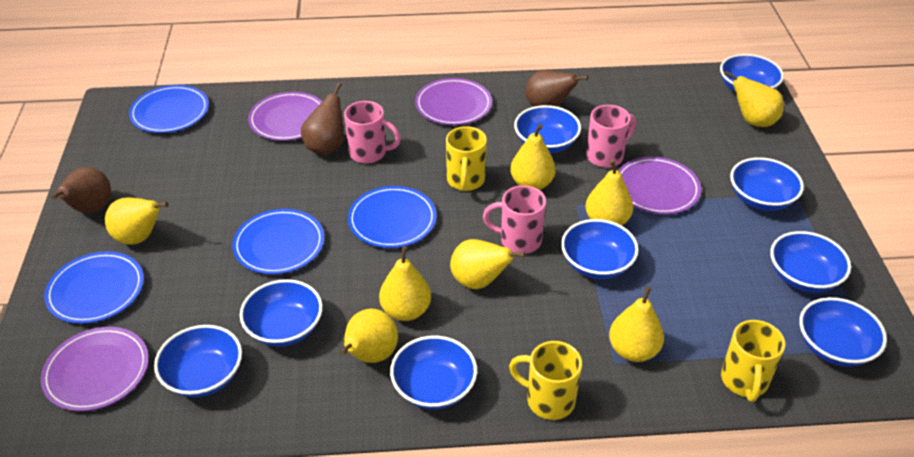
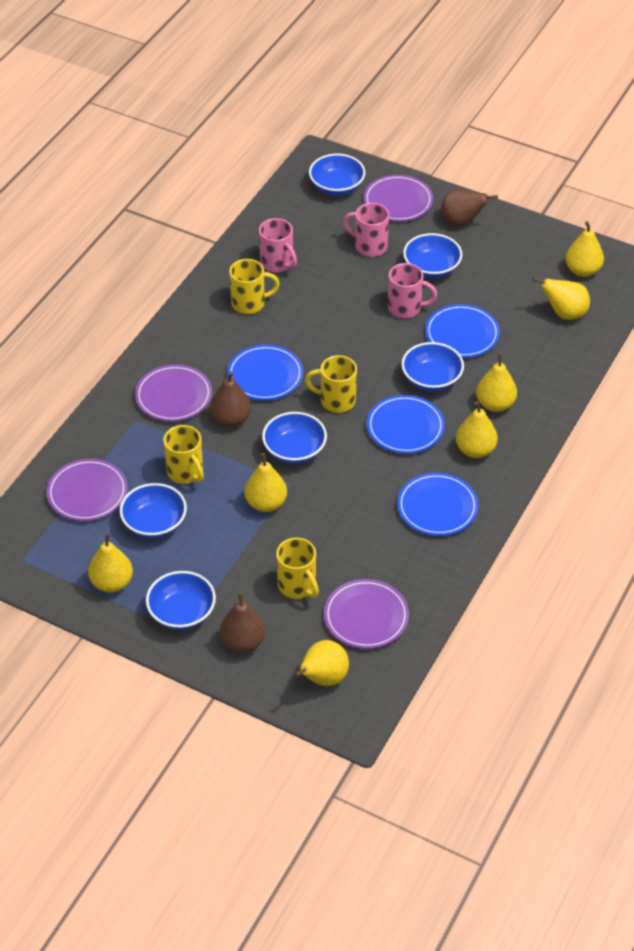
blue bowl: 9 -> 6
yellow mug: 3 -> 4
yellow pear: 8 -> 7

